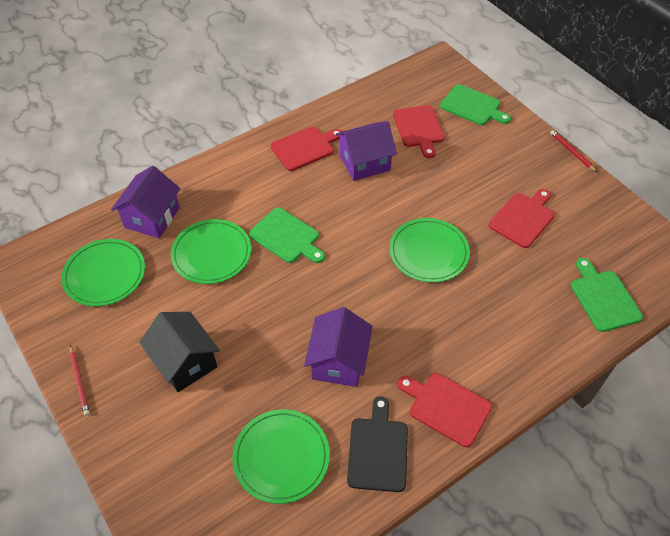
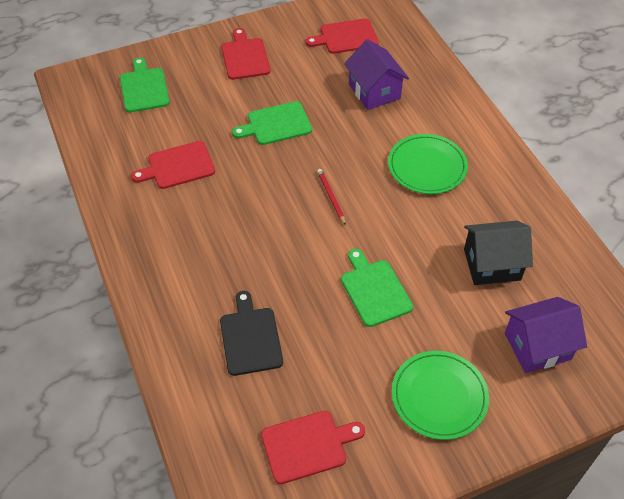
green plate: 4 -> 2
purple house: 3 -> 2
red pencil: 2 -> 1

